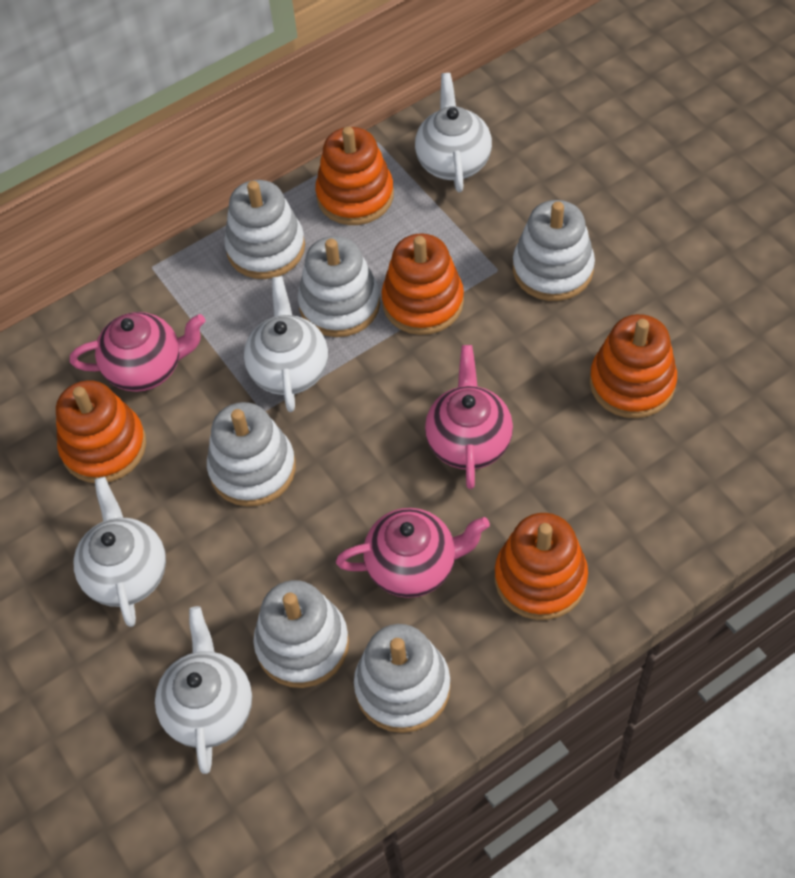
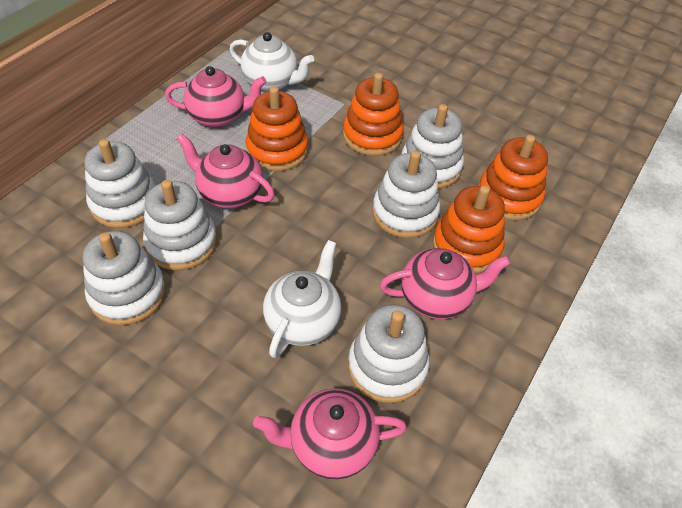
orange stacking toy: 5 -> 4
pink teapot: 3 -> 4
white teapot: 4 -> 2

